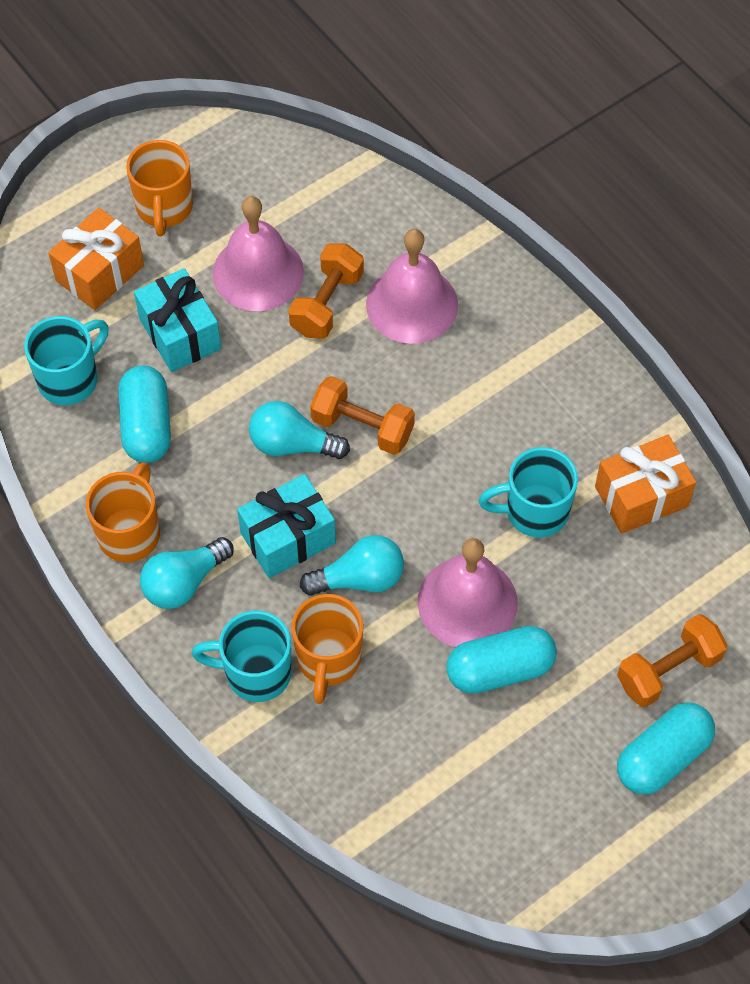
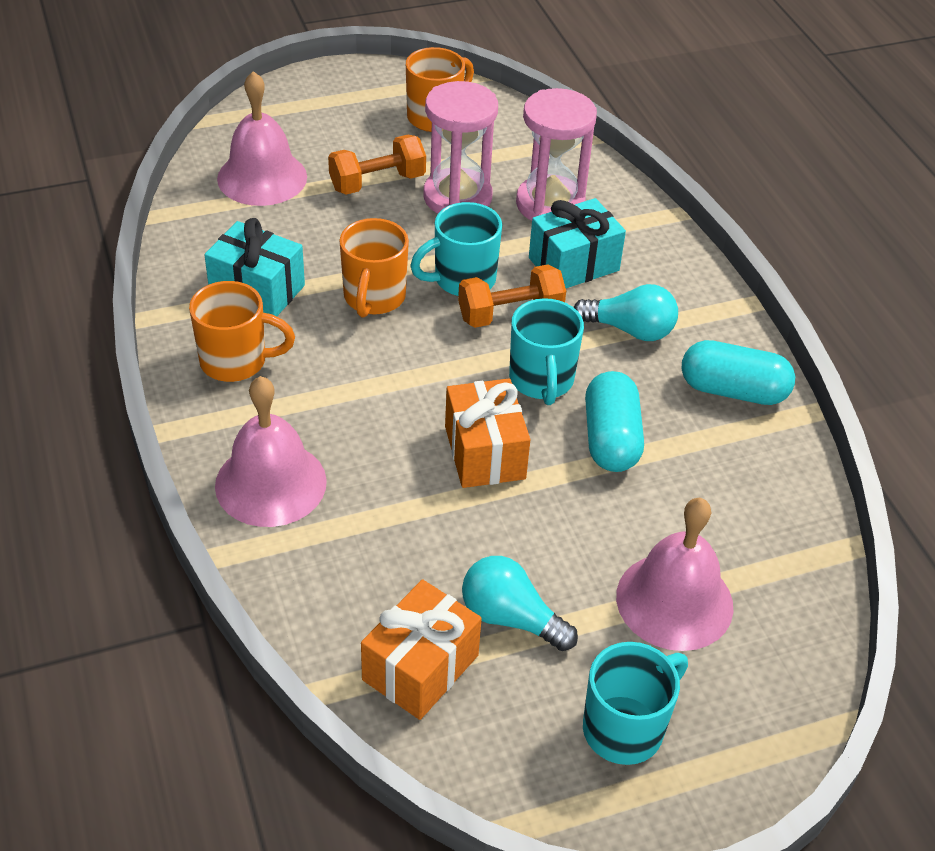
orange dumbbell: 3 -> 2
pink hourglass: 0 -> 2
turquoise capsule: 3 -> 2
turquoise light bulb: 3 -> 2

